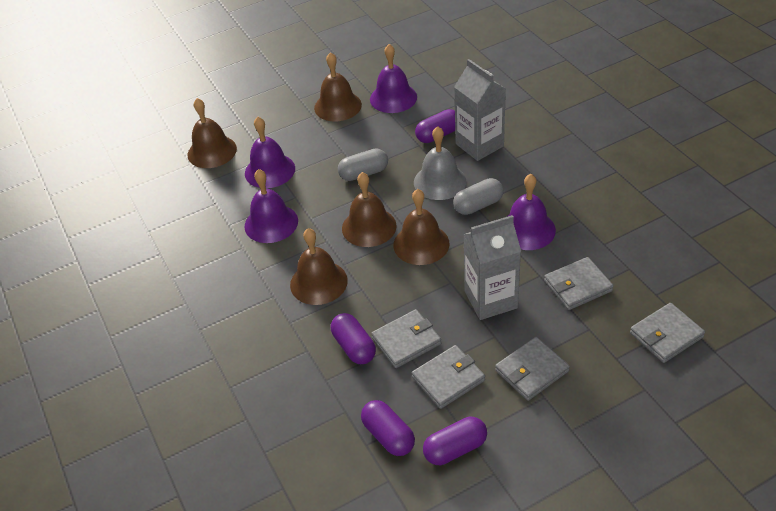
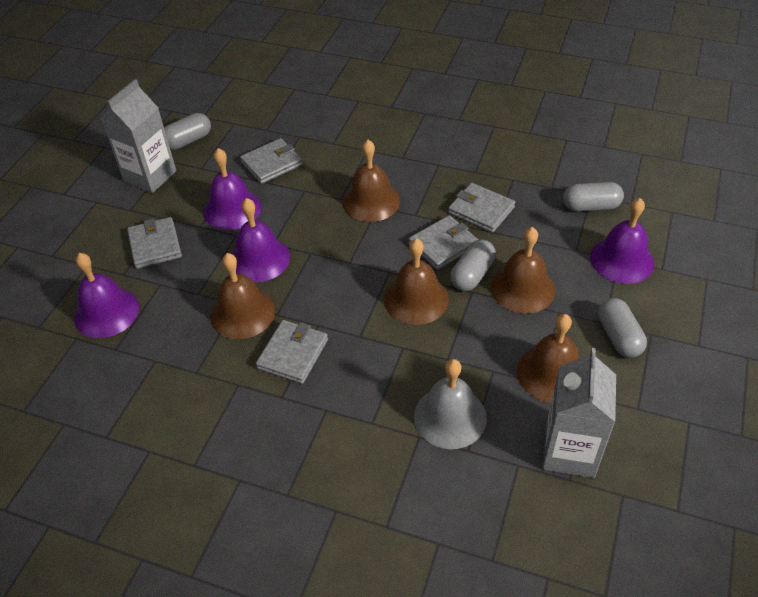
grey capsule: 2 -> 4
purple capsule: 4 -> 0

